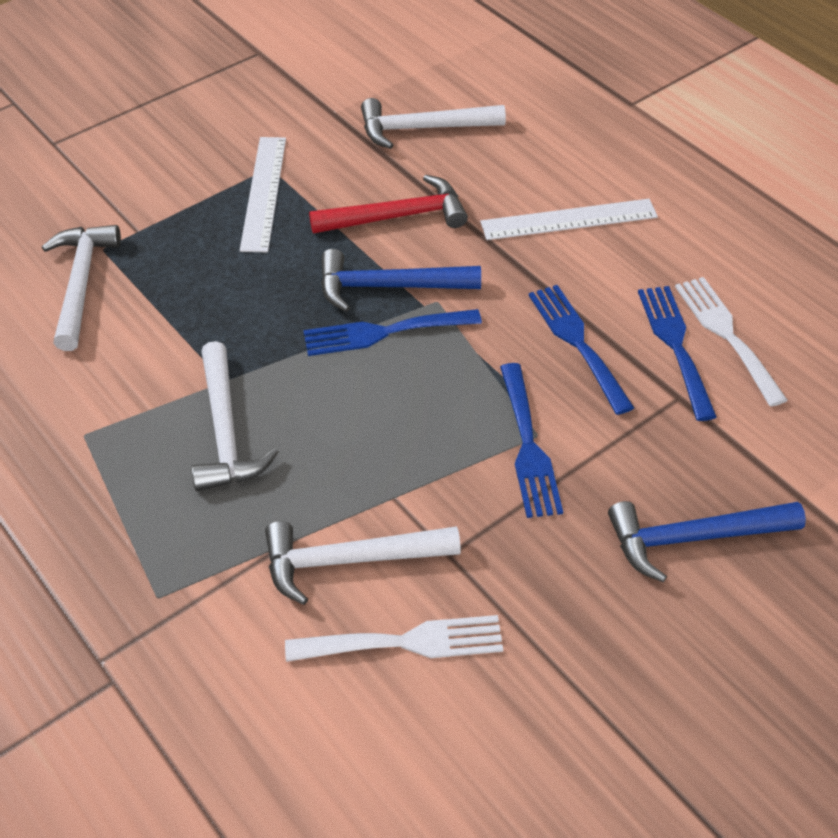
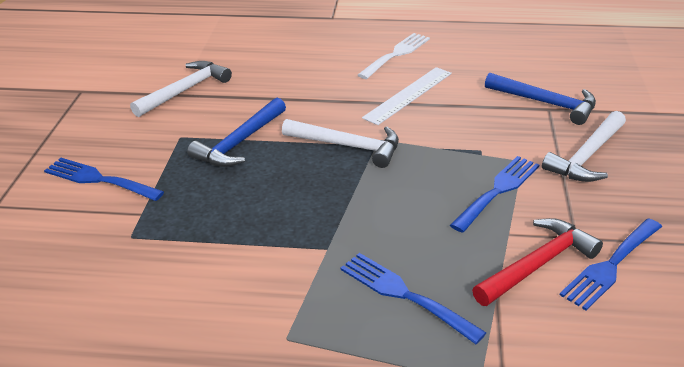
white fork: 2 -> 1
white hammer: 4 -> 3
white ruler: 2 -> 1

